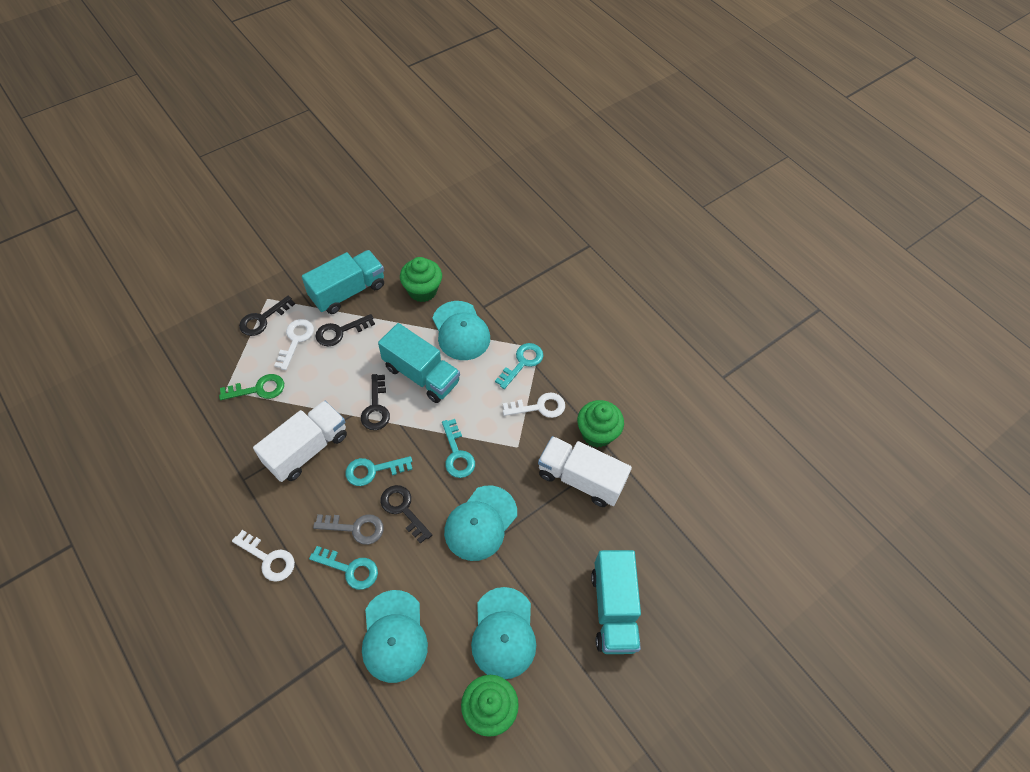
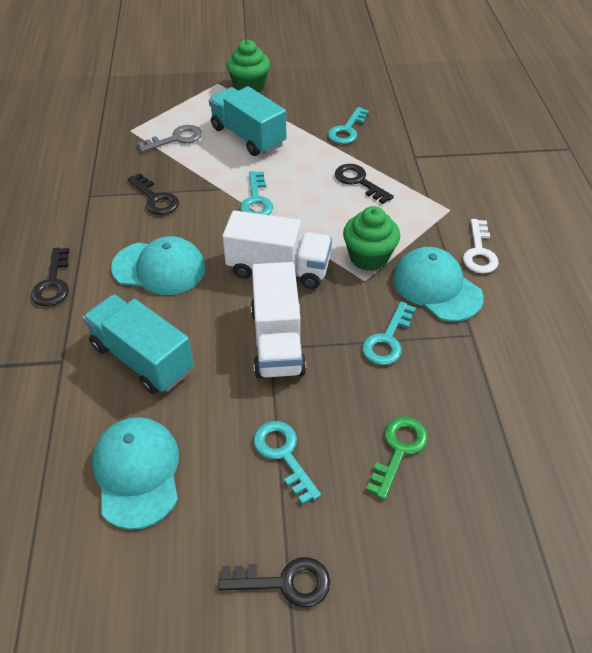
green cupcake: 3 -> 2
turquoise cap: 4 -> 3
turquoise truck: 3 -> 2
white key: 3 -> 1

